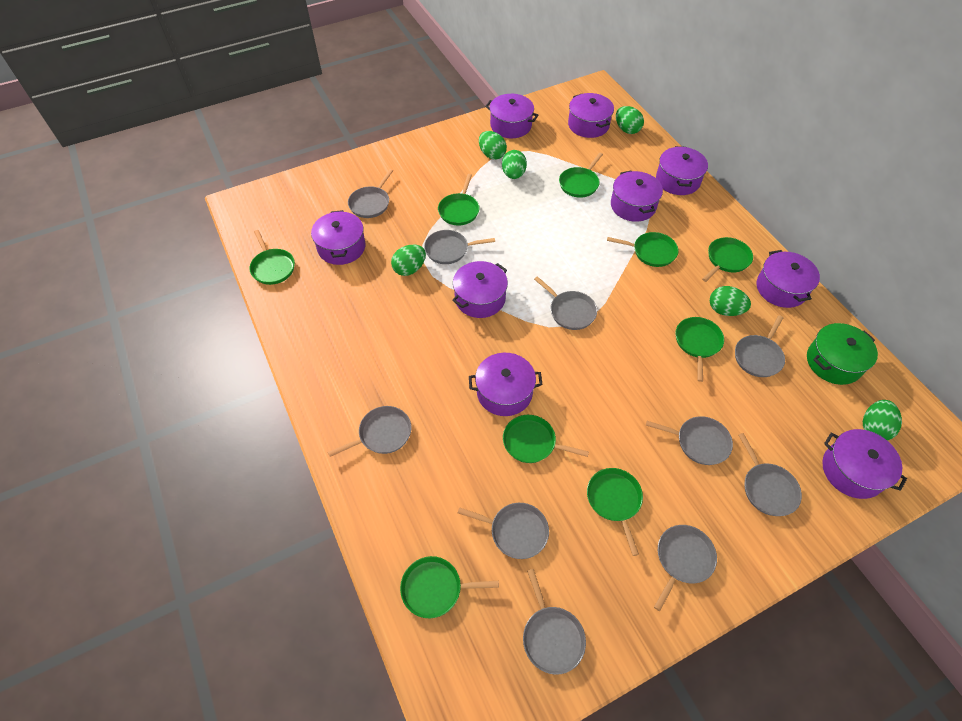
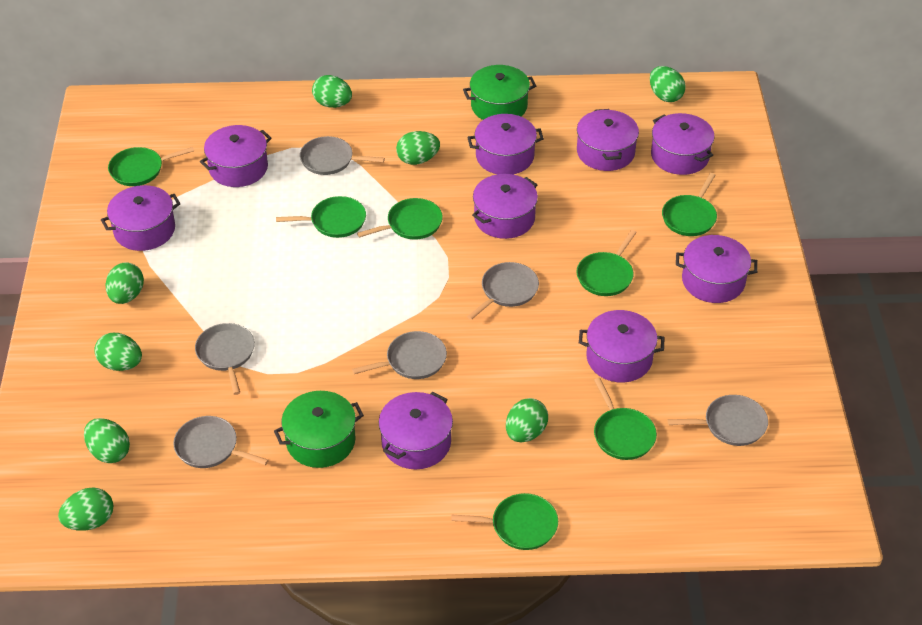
green egg: 6 -> 8
green pan: 9 -> 7
green pot: 1 -> 2
grey pan: 10 -> 6

